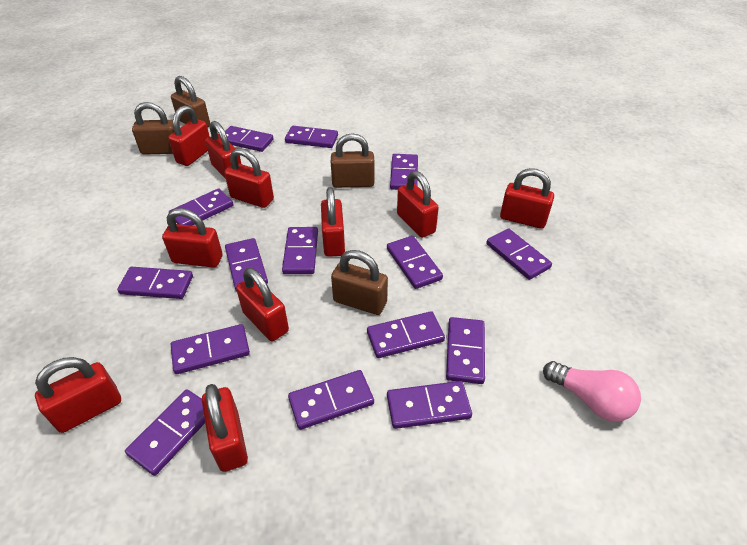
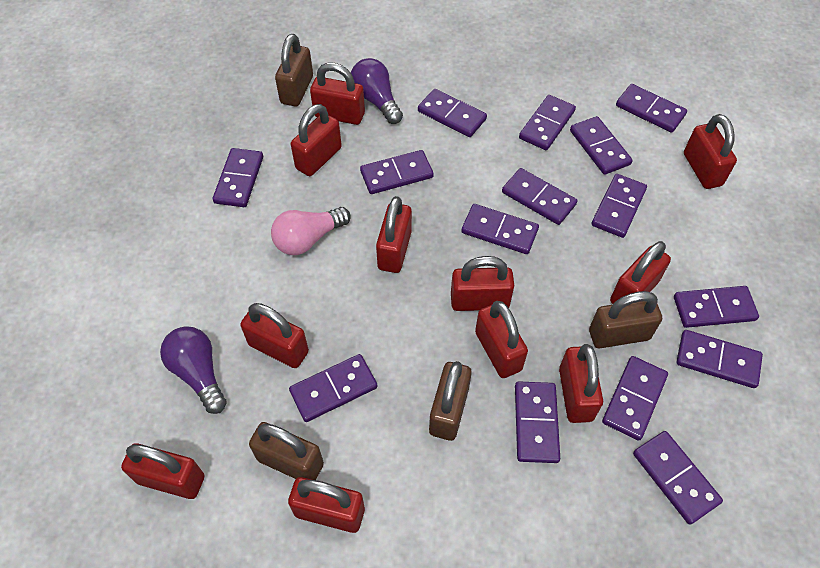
purple light bulb: 0 -> 2
red padlock: 10 -> 11

